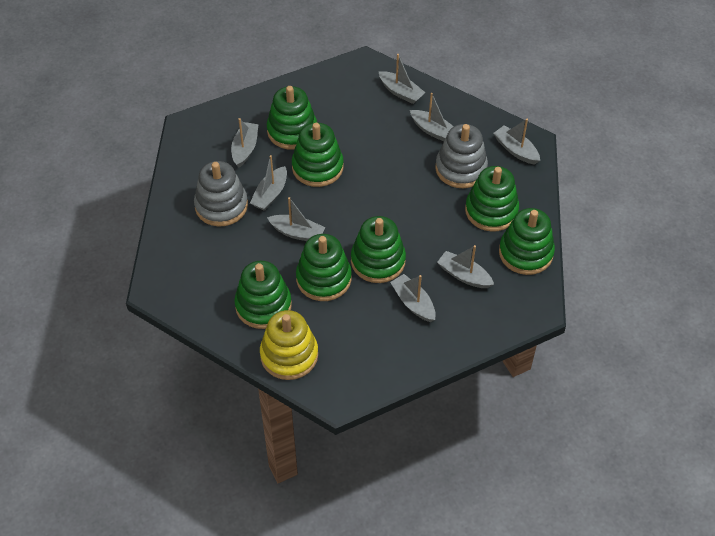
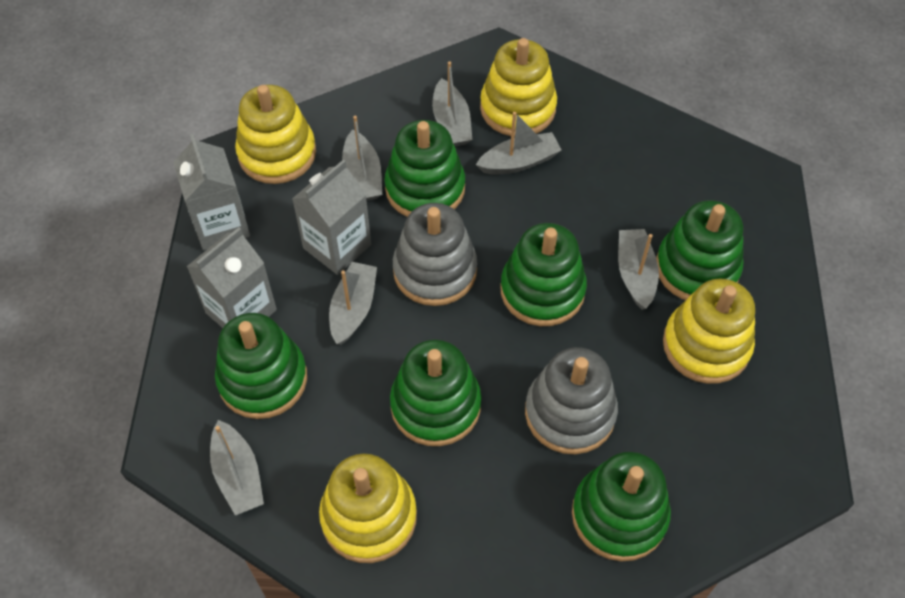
green stacking toy: 7 -> 6
grey boat: 8 -> 6
grey carton: 0 -> 3
yellow stacking toy: 1 -> 4

